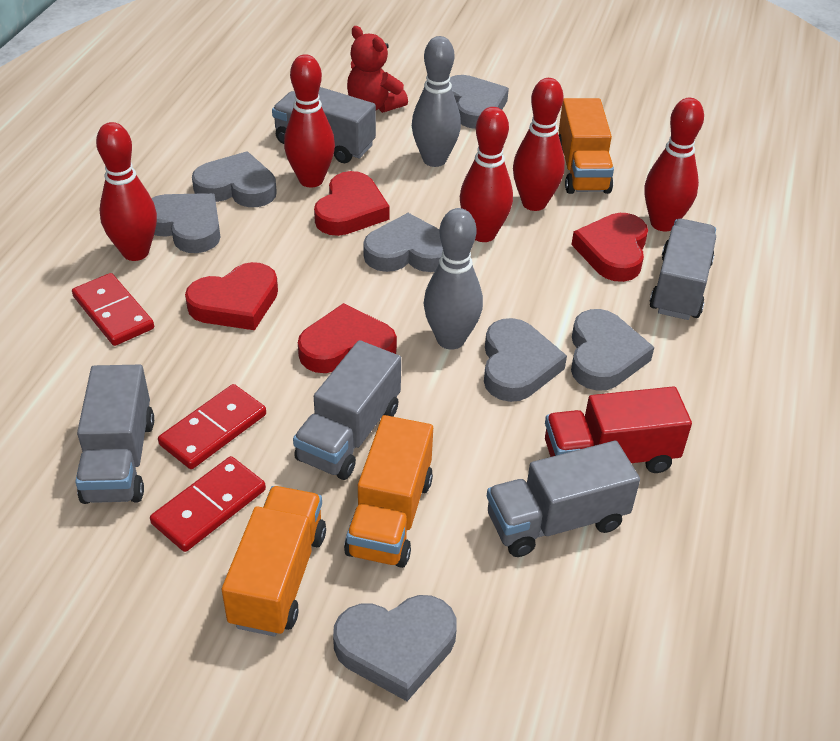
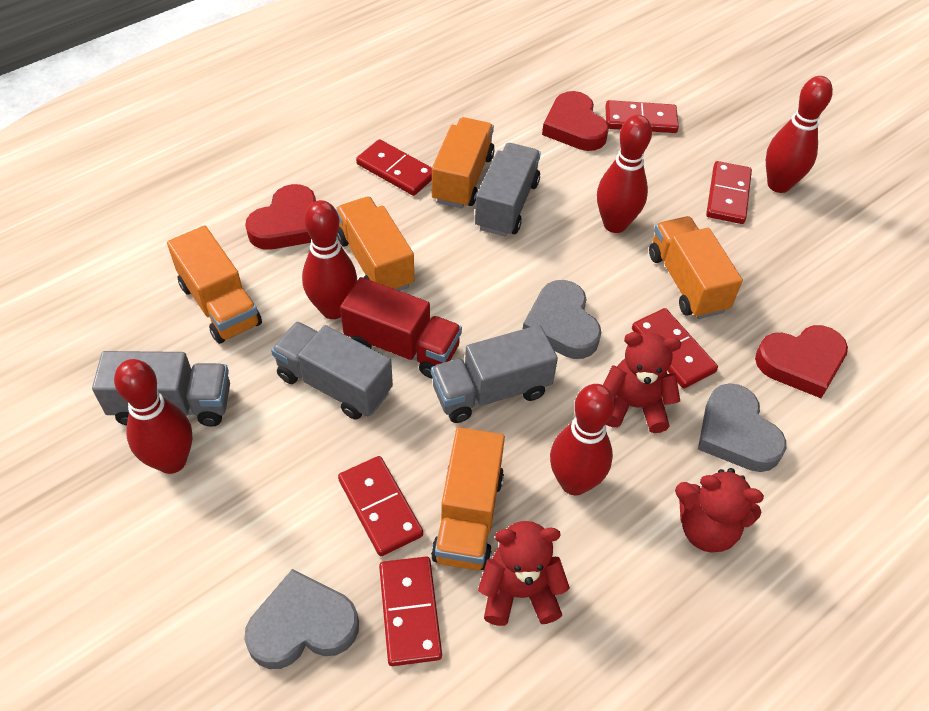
grey bowling pin: 2 -> 0
grey heart: 7 -> 3
grey truck: 5 -> 4
orange truck: 3 -> 5
red domino: 3 -> 6
red heart: 4 -> 3
red teddy bear: 1 -> 3

